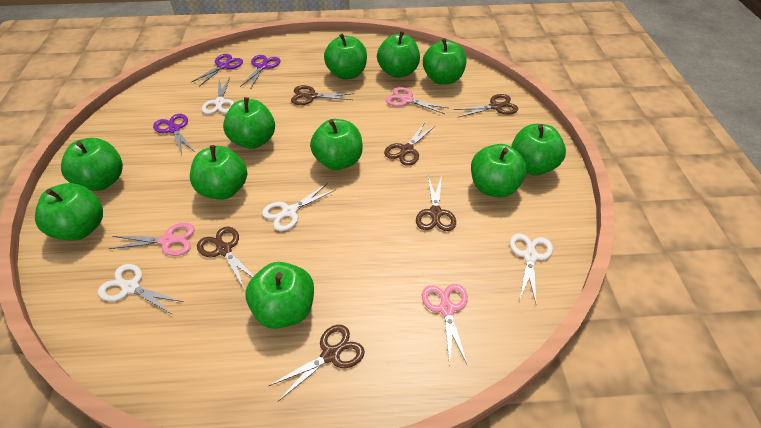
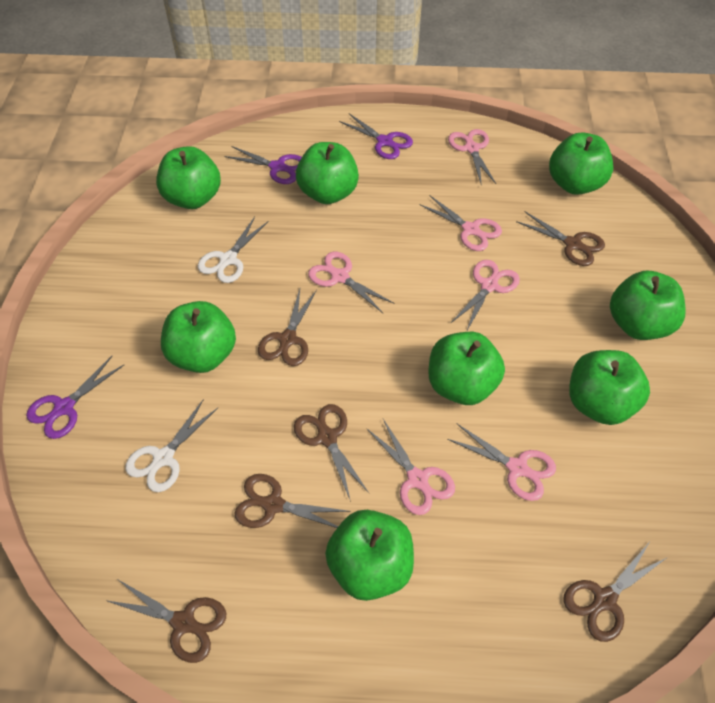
green apple: 11 -> 8
pink scissors: 3 -> 6
white scissors: 4 -> 2

